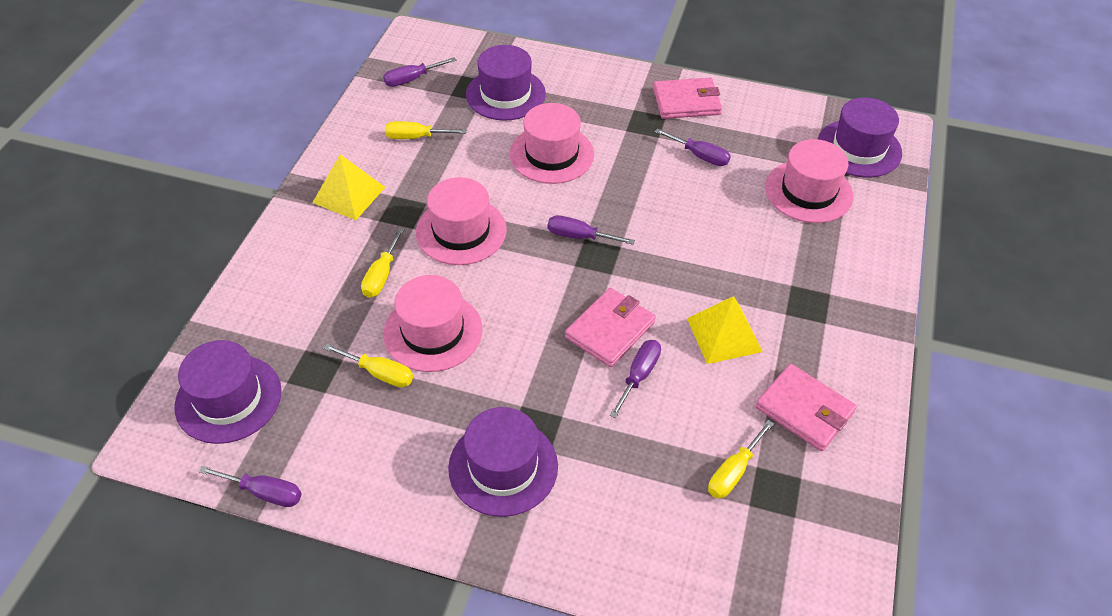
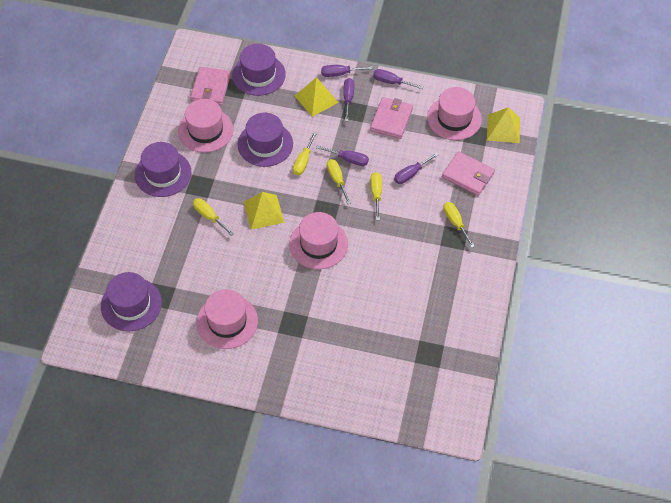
yellow pyramid: 2 -> 3
yellow screwdriver: 4 -> 5

